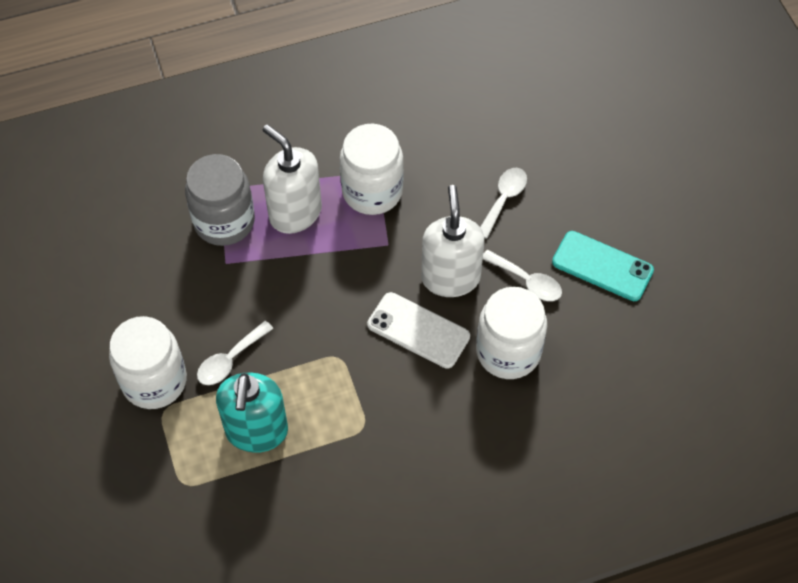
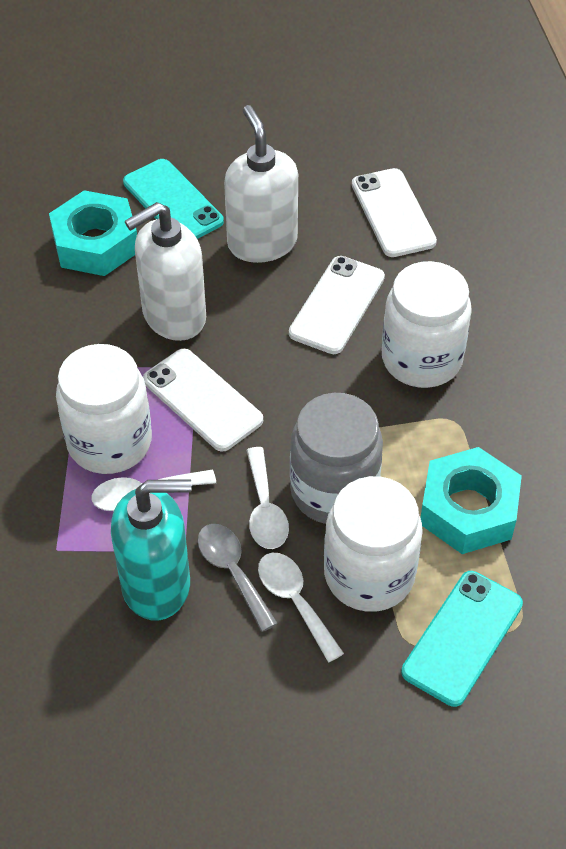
grey spoon: 0 -> 1
turquoise nut: 0 -> 2
turquoise phone: 1 -> 2
white phone: 1 -> 3

